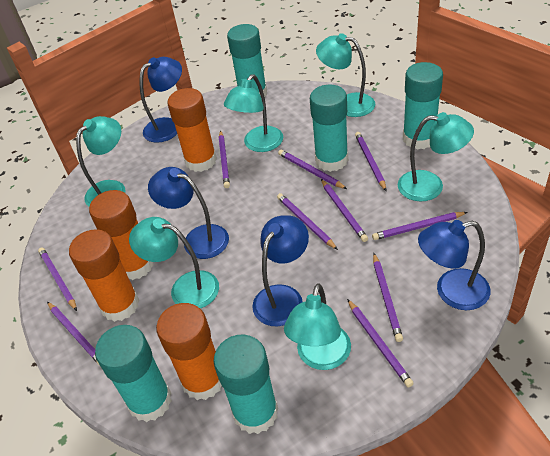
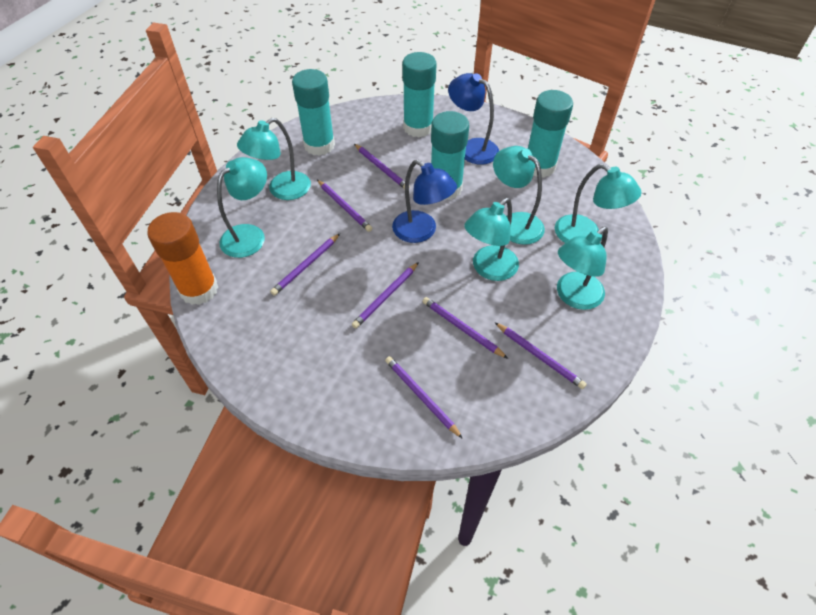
blue lamp: 4 -> 2
orange glue stick: 4 -> 1
purple pencil: 10 -> 7
turquoise glue stick: 5 -> 4

